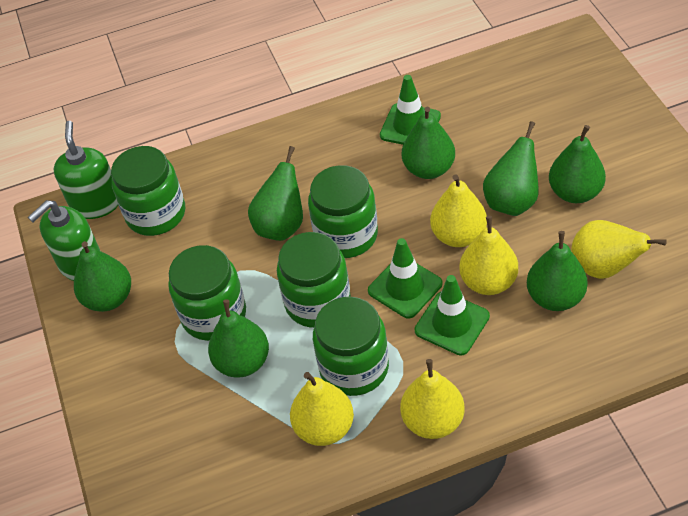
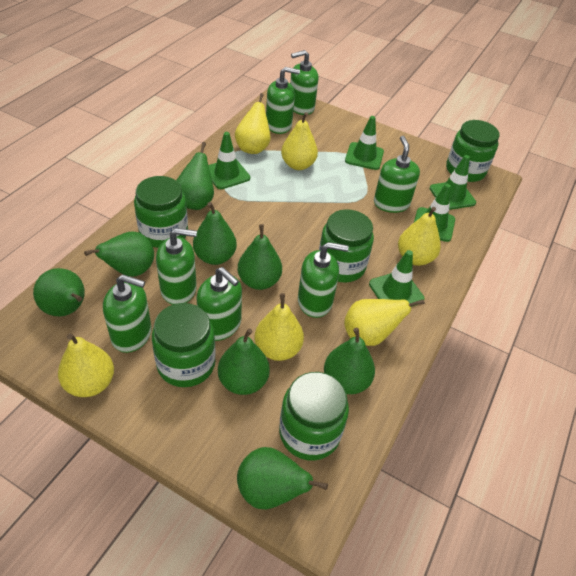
green pear: 7 -> 8
green soap dispenser: 2 -> 7
green traffic cone: 3 -> 5
yellow pear: 5 -> 6

